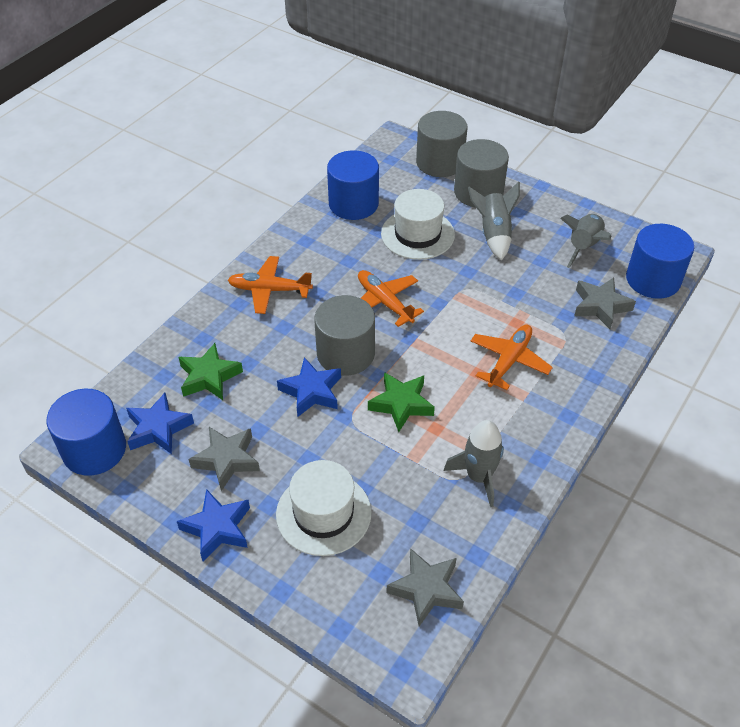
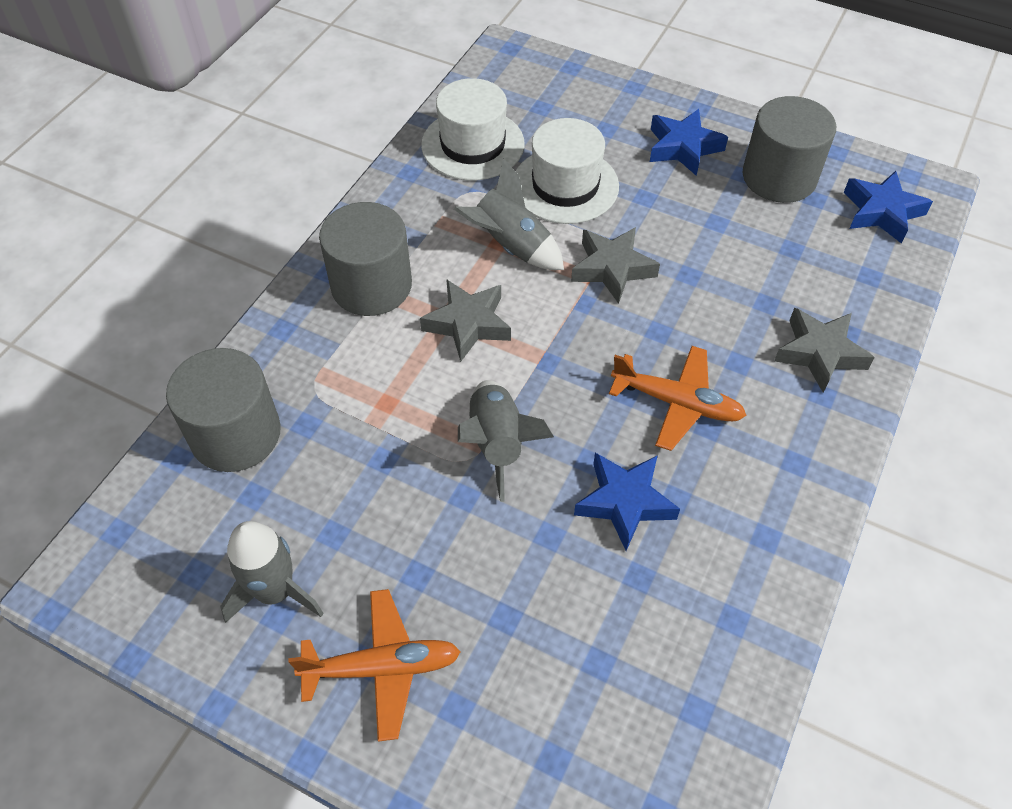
blue cylinder: 3 -> 0
green star: 2 -> 0
orange plane: 3 -> 2

